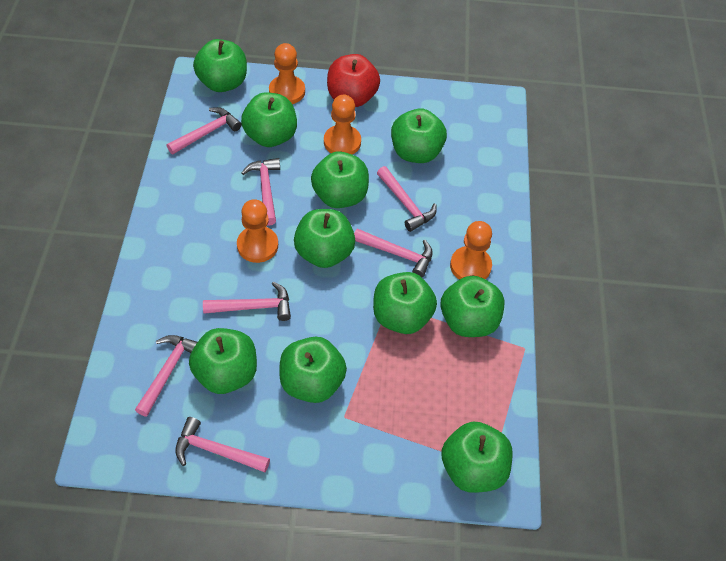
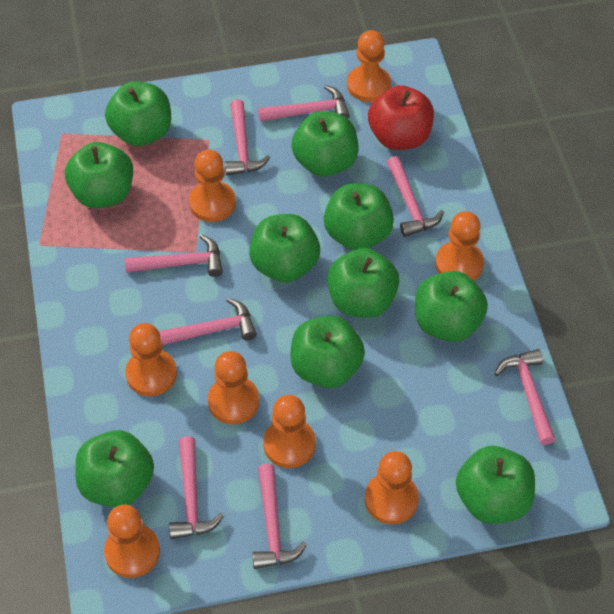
orange pawn: 4 -> 8
pink hammer: 7 -> 8

